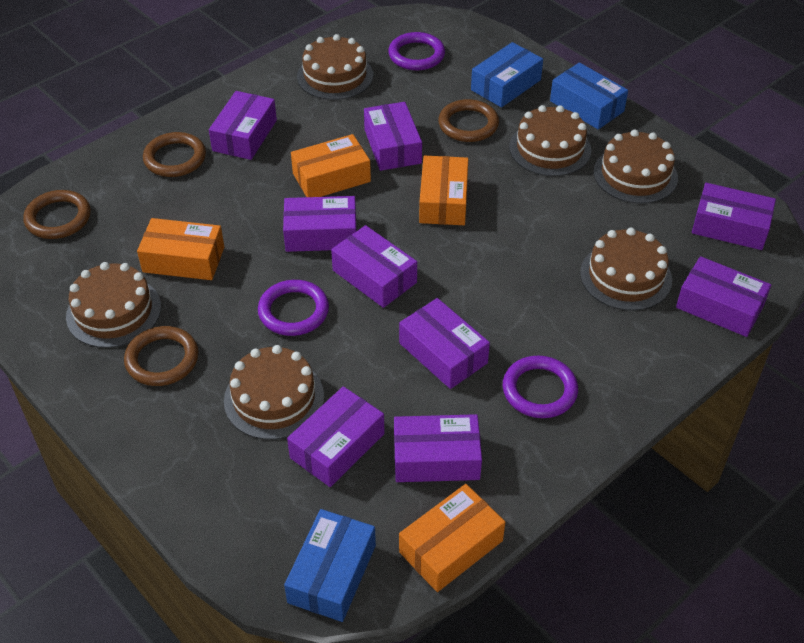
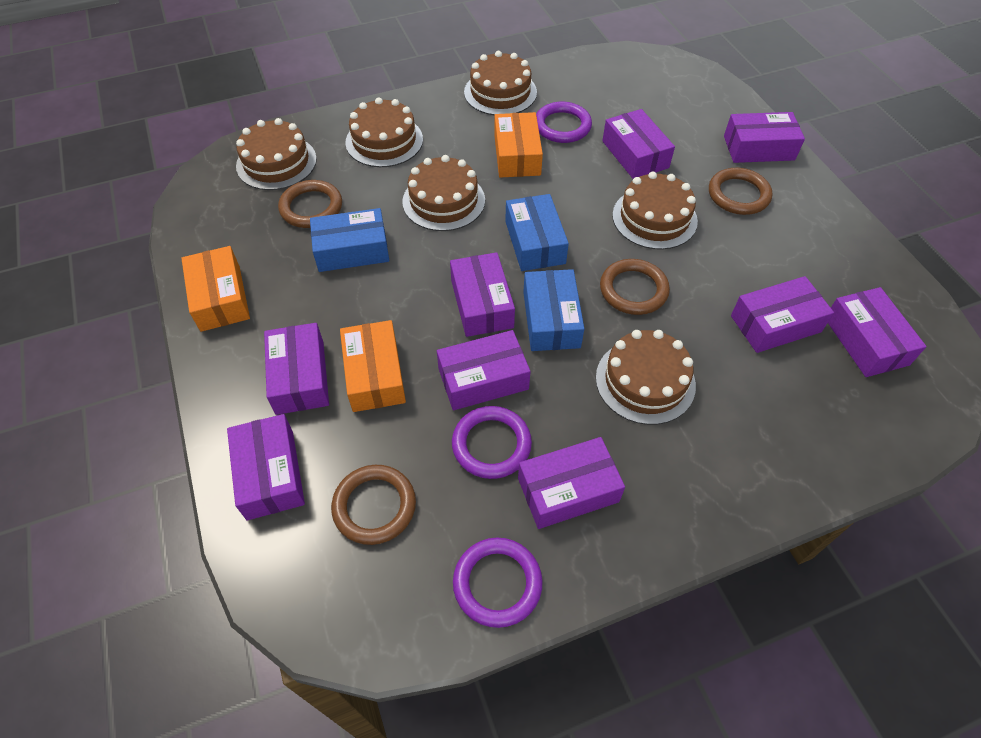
orange box: 4 -> 3

